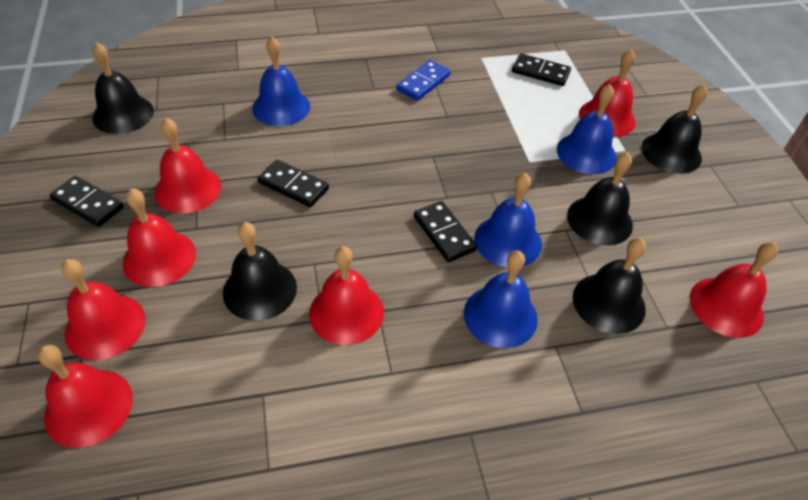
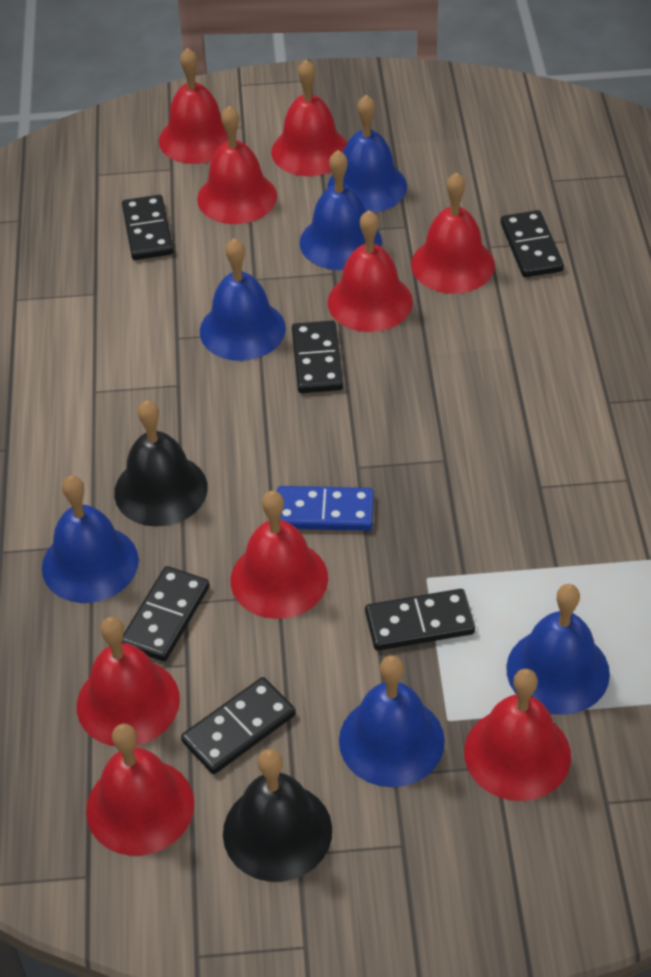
black bell: 5 -> 2
black domino: 4 -> 6
blue bell: 4 -> 6
red bell: 7 -> 9

